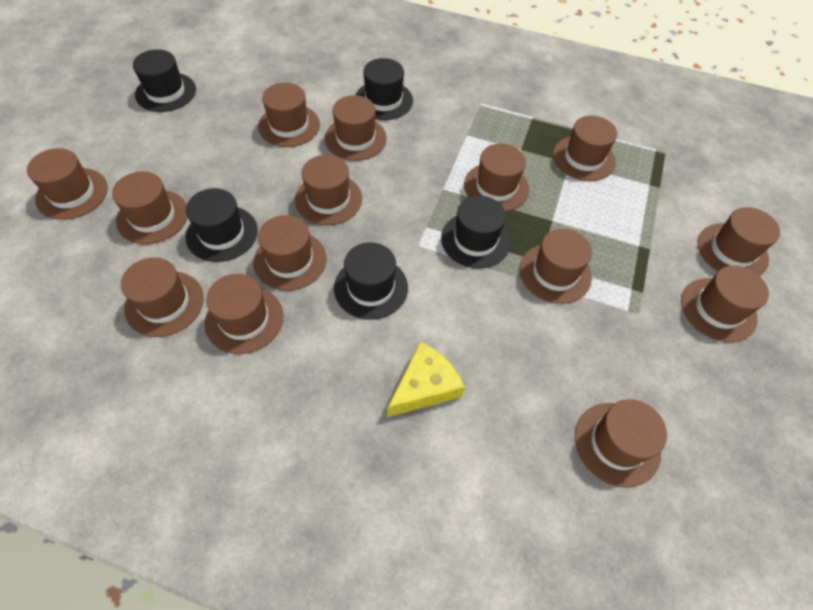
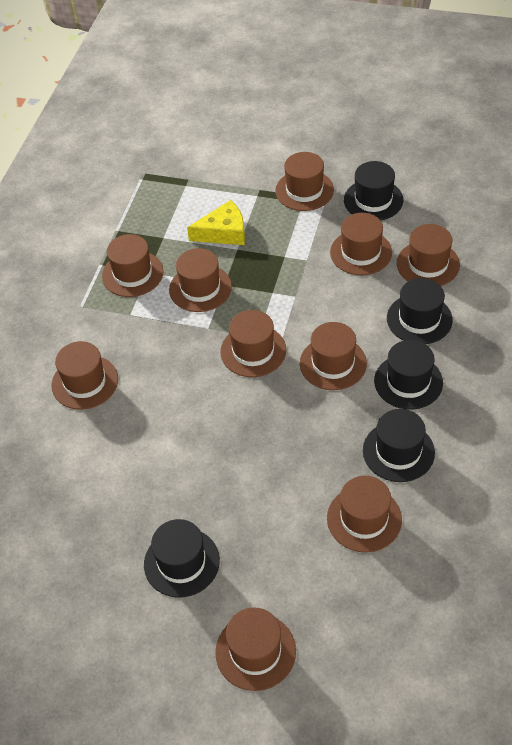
brown hat: 14 -> 10

